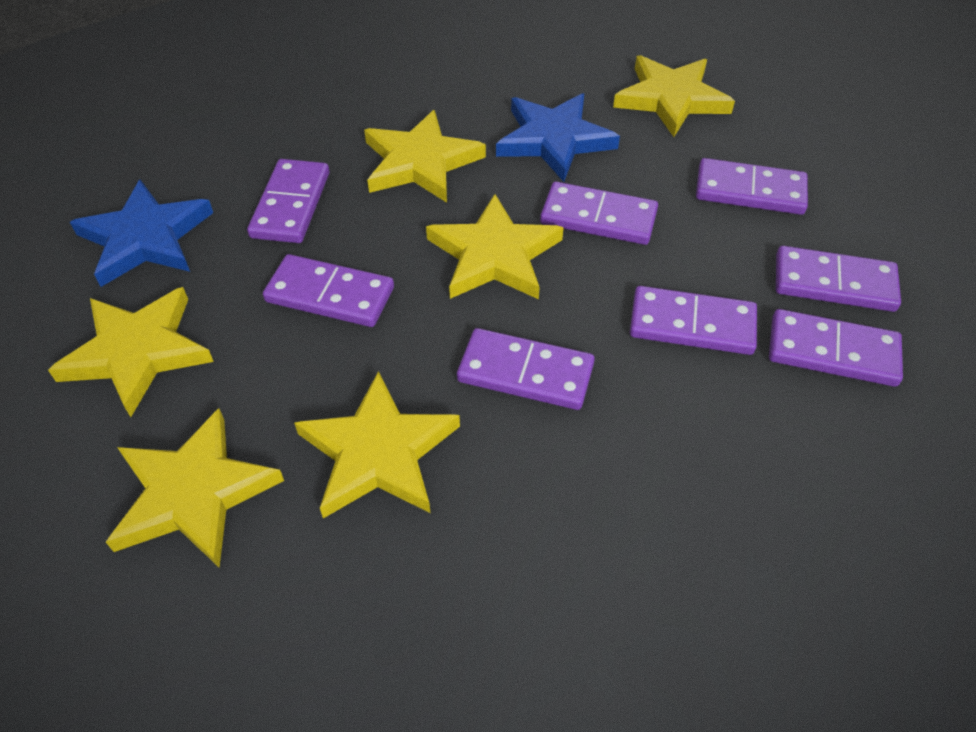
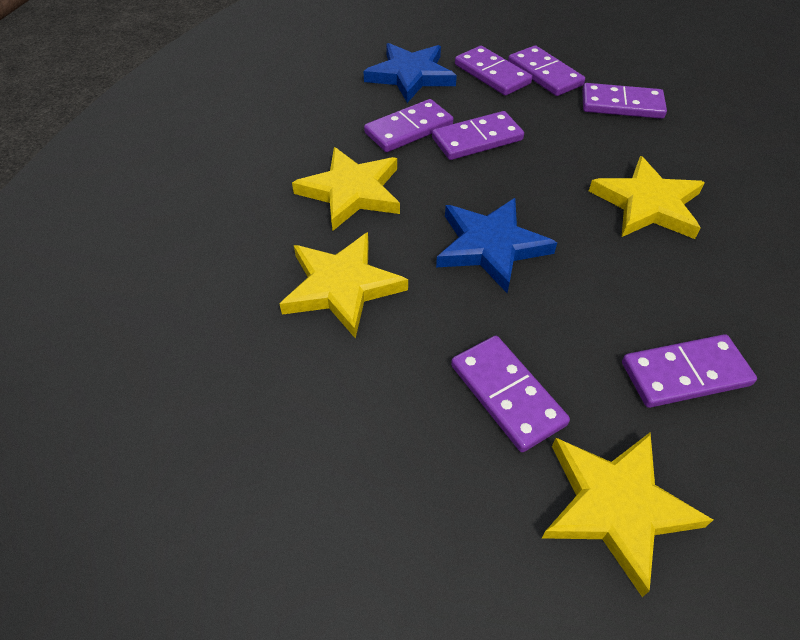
purple domino: 8 -> 7
yellow star: 6 -> 4

